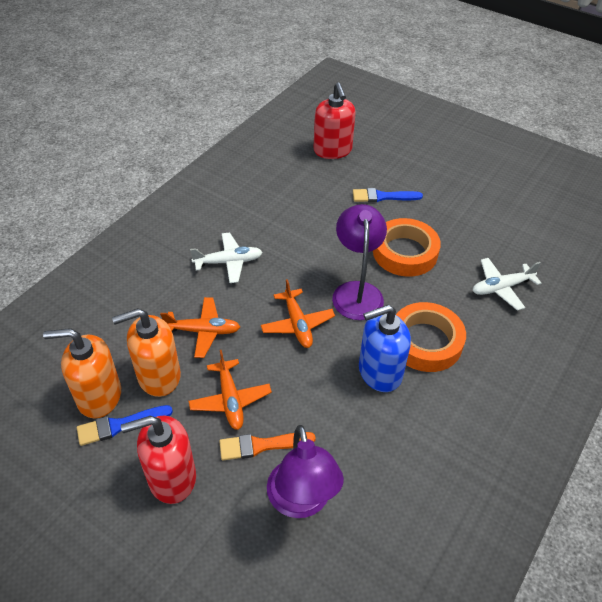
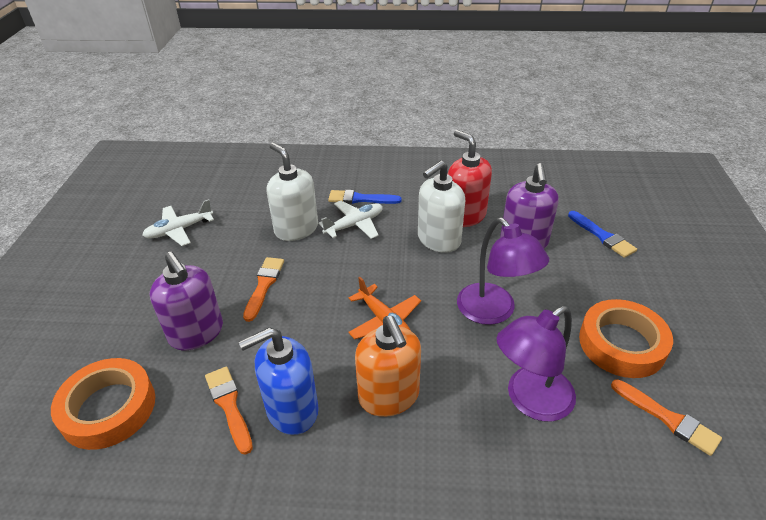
orange brush: 1 -> 3
orange plane: 3 -> 1
orange soap dispenser: 2 -> 1
purple soap dispenser: 0 -> 2
red soap dispenser: 2 -> 1
white soap dispenser: 0 -> 2

